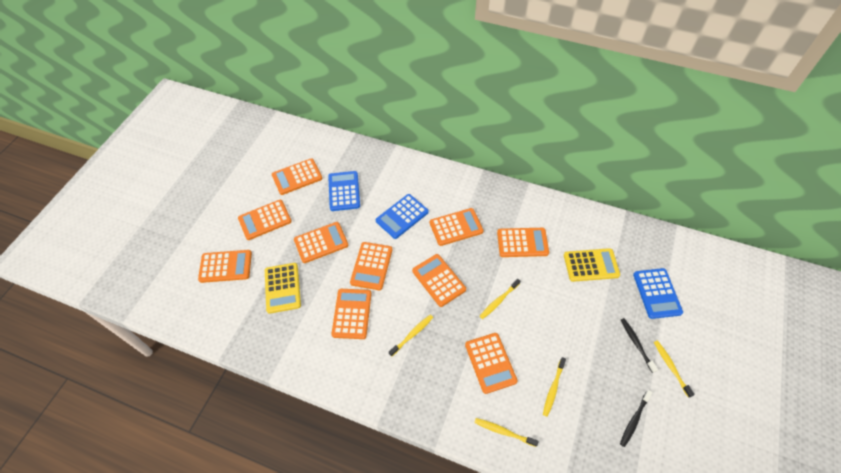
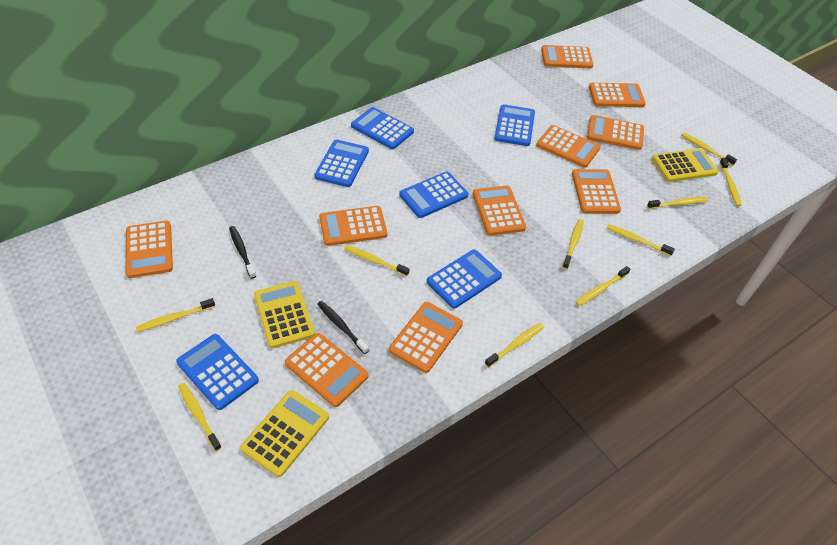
blue calculator: 3 -> 6
yellow calculator: 2 -> 3
yellow toothbrush: 5 -> 10

